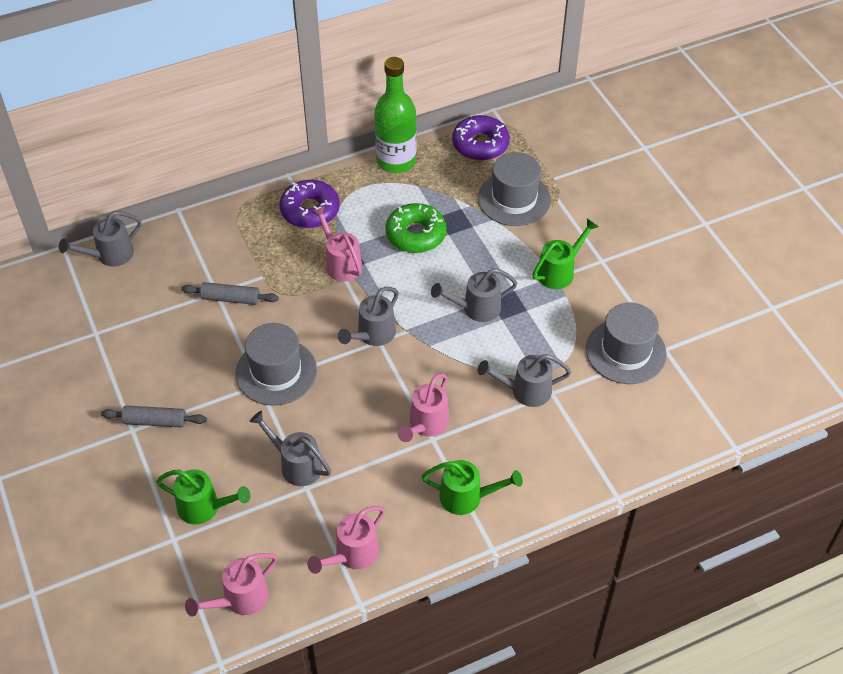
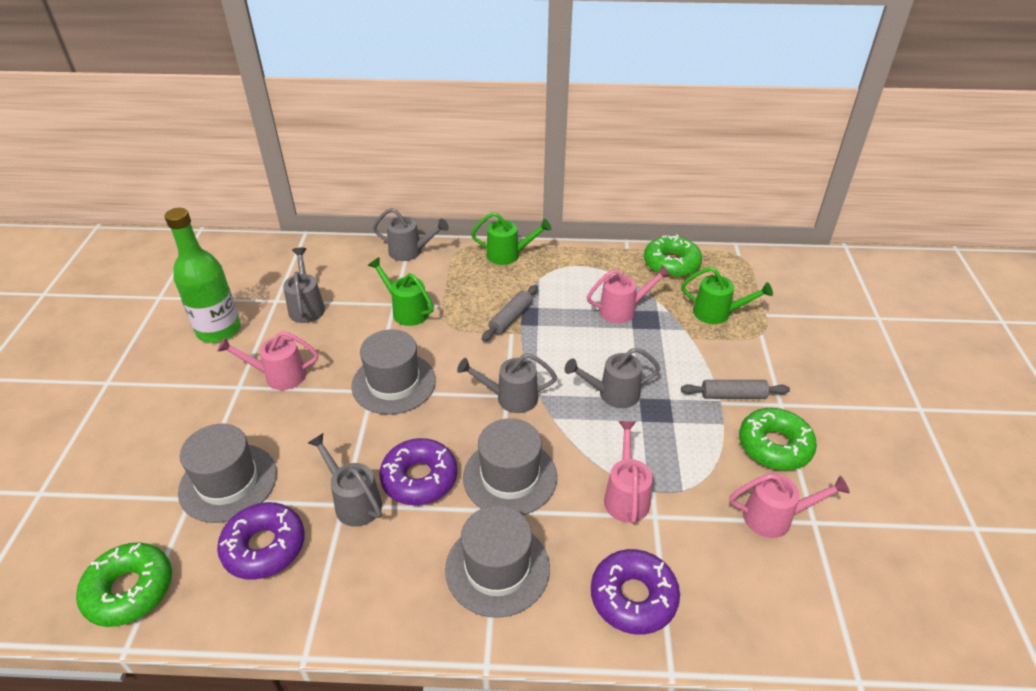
green donut: 1 -> 3
grey hat: 3 -> 4
purple donut: 2 -> 3

